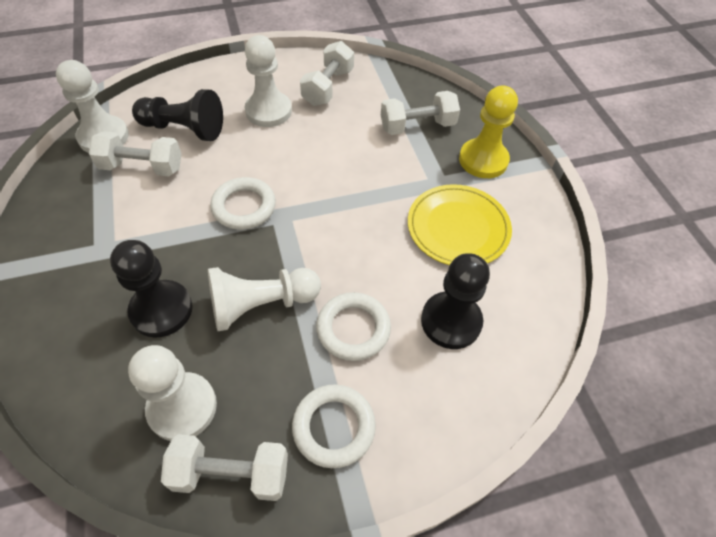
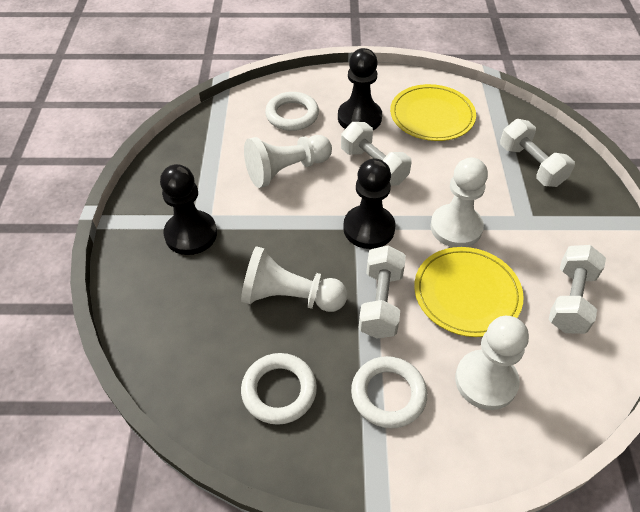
yellow pawn: 1 -> 0
yellow plate: 1 -> 2

